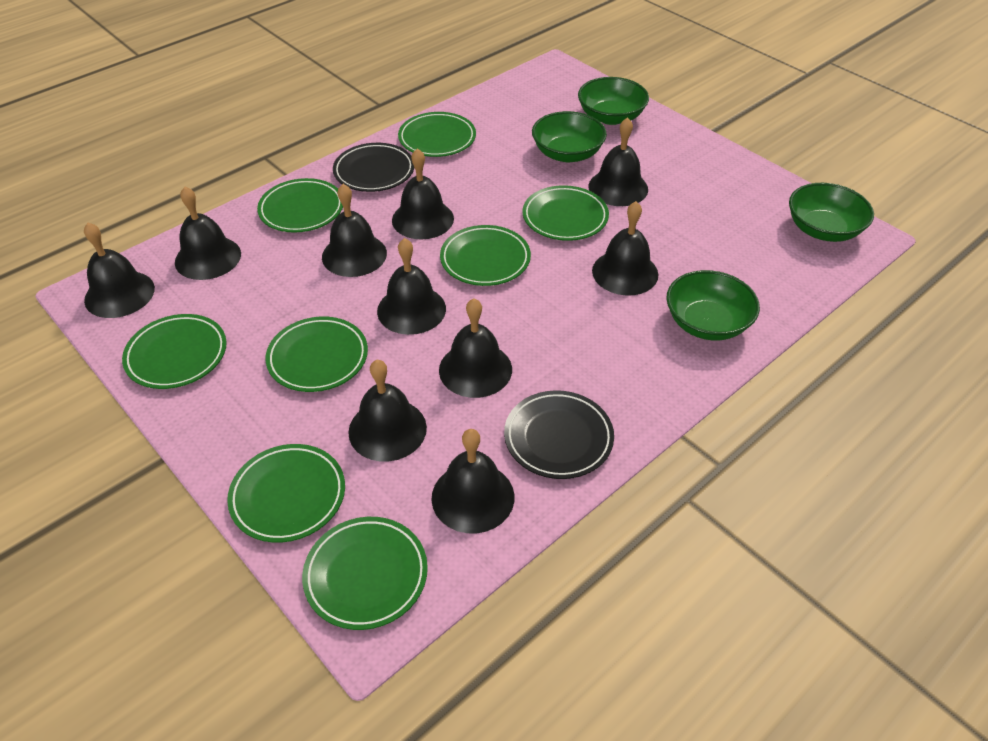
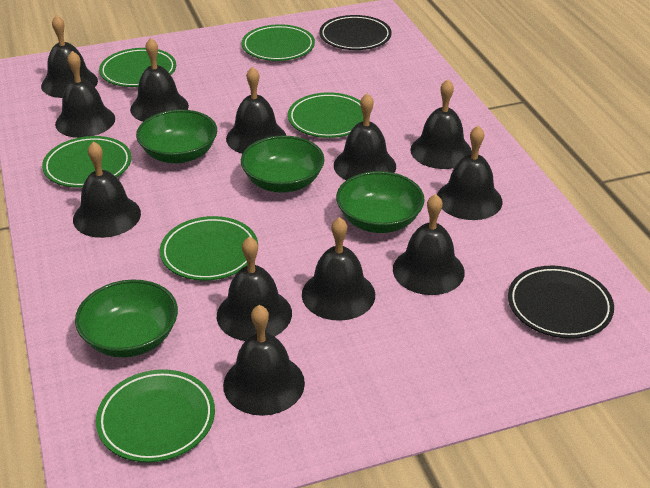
black bell: 10 -> 12
green plate: 8 -> 6

